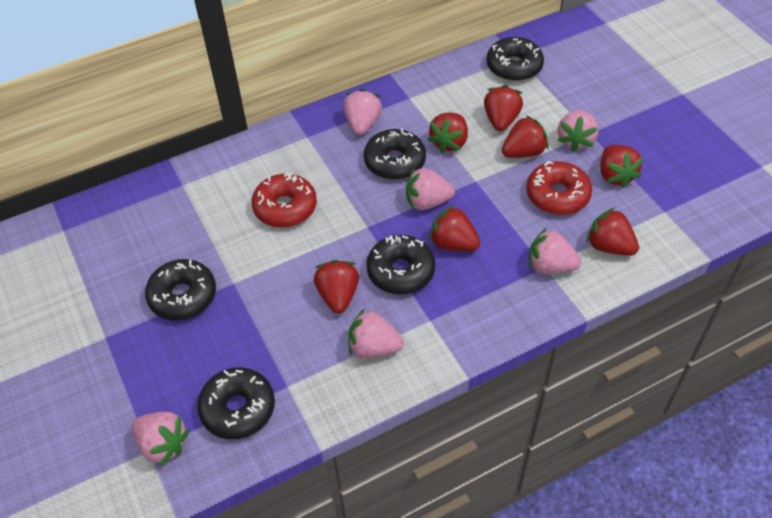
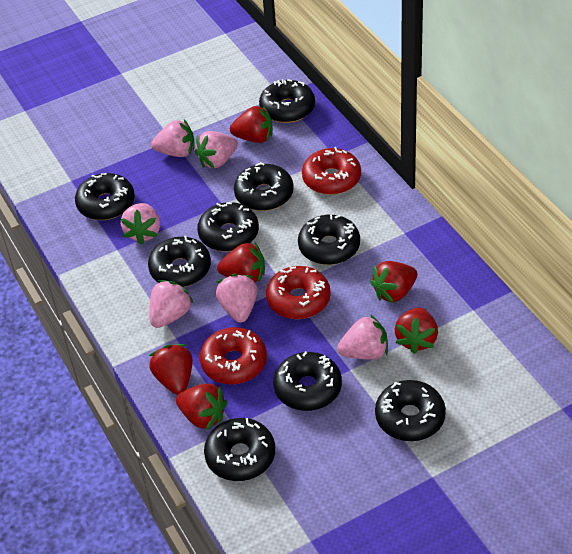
black donut: 5 -> 9
red donut: 2 -> 3
red strawberry: 7 -> 6

